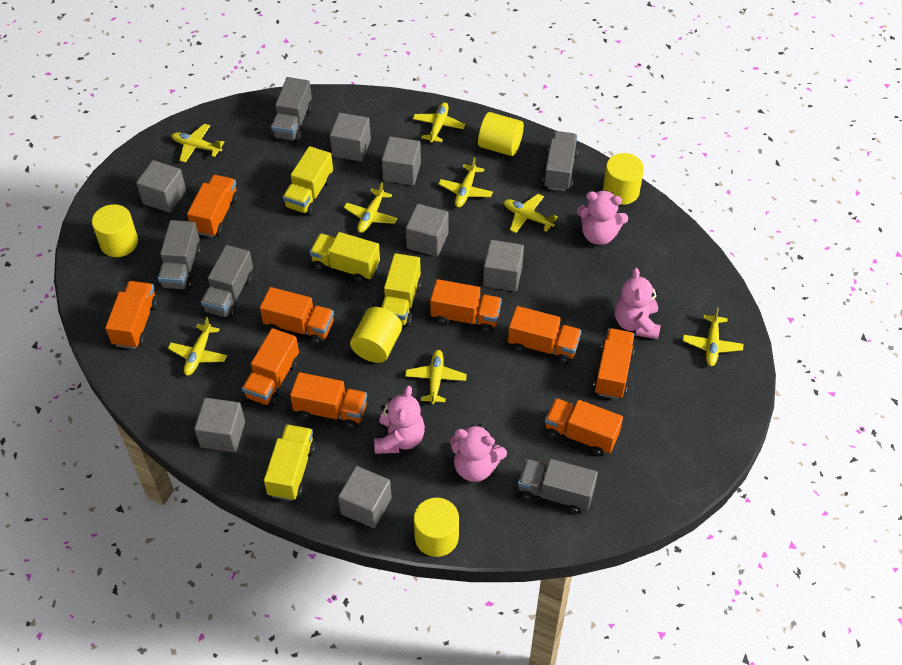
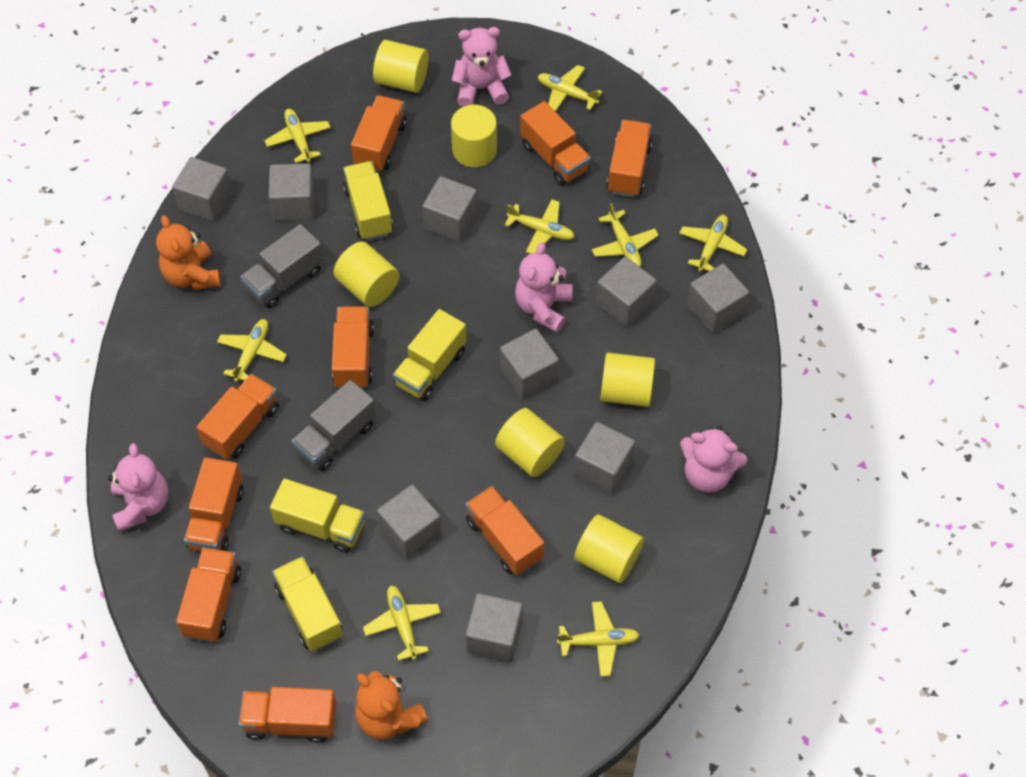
grey cube: 7 -> 9
grey truck: 5 -> 2
orange teddy bear: 0 -> 2
yellow cylinder: 5 -> 6

